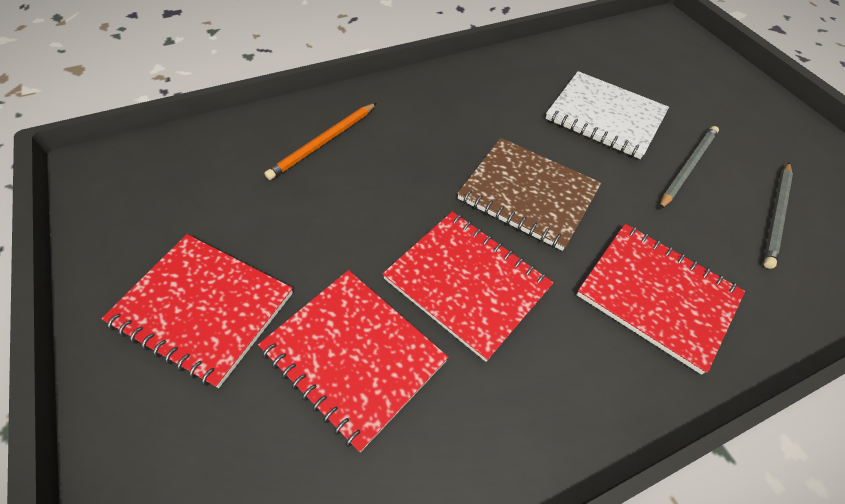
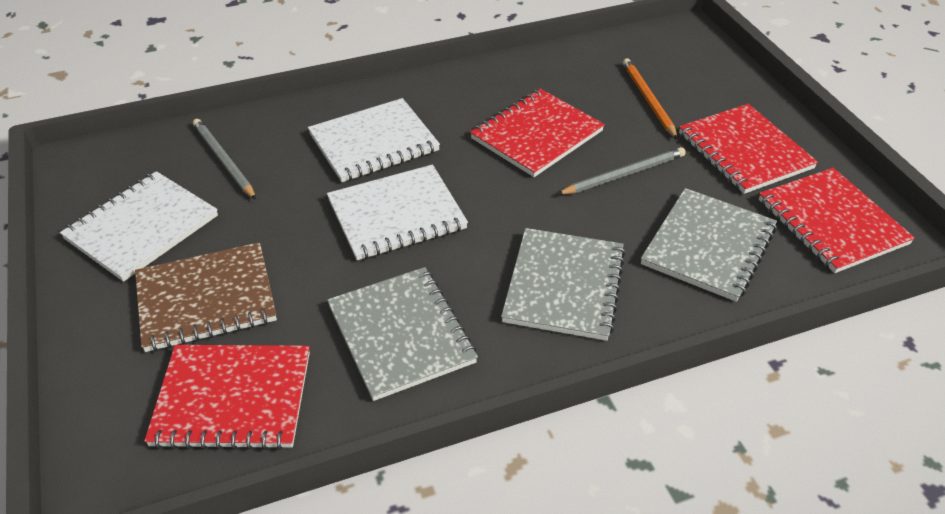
grey notebook: 0 -> 3
white notebook: 1 -> 3

